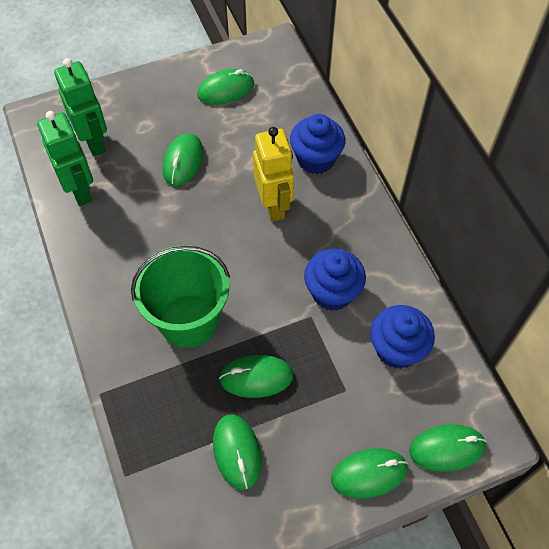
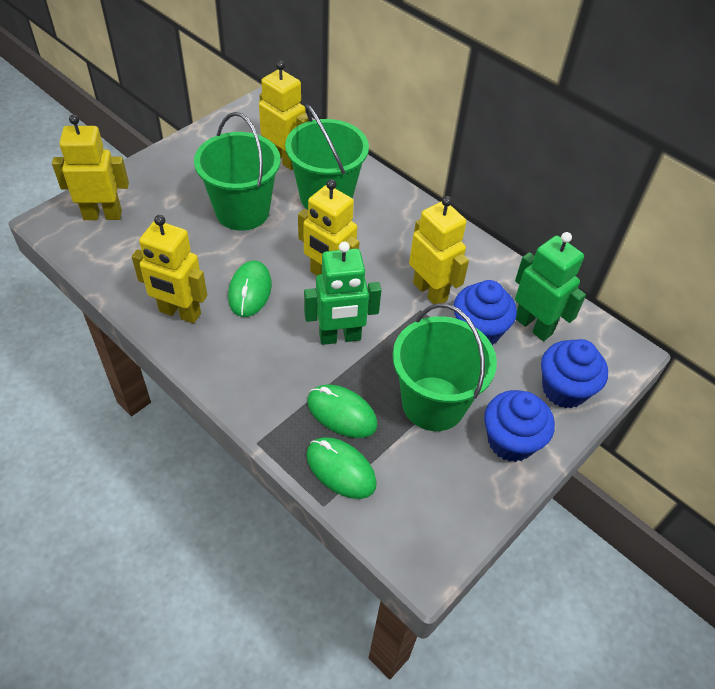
green bucket: 1 -> 3
green mouse: 6 -> 3
yellow robot: 1 -> 5

